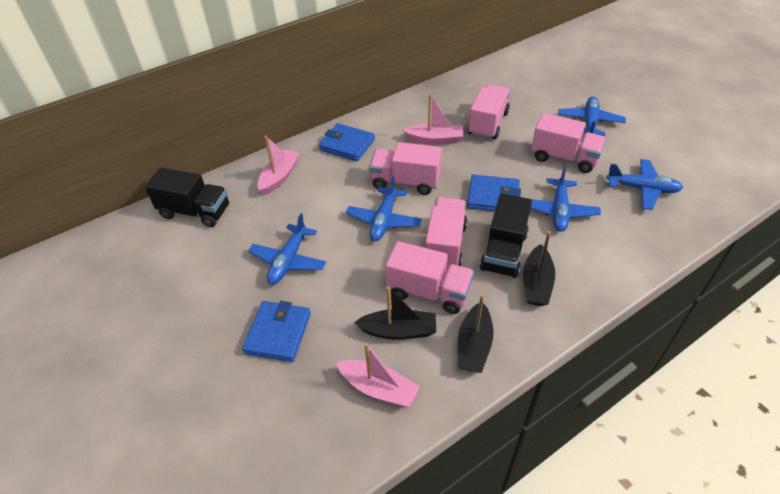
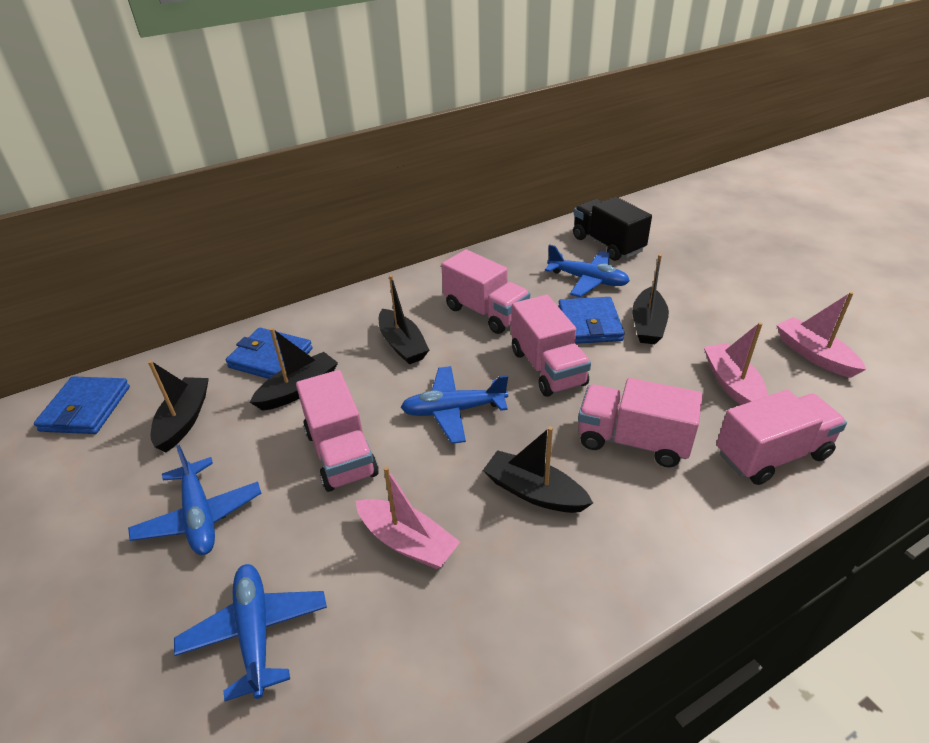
black boat: 3 -> 5
black truck: 2 -> 1
blue plane: 5 -> 4

